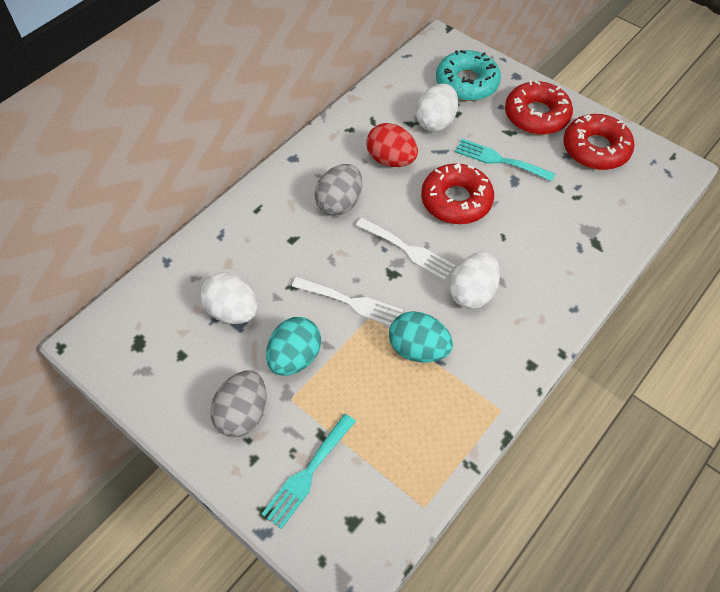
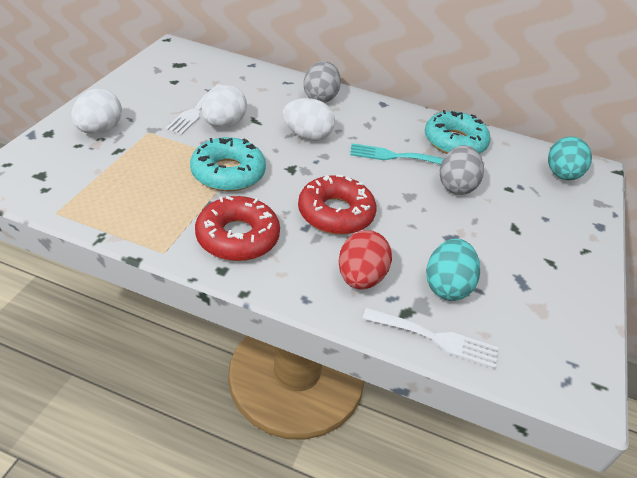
red donut: 3 -> 2
turquoise donut: 1 -> 2
turquoise fork: 2 -> 1

